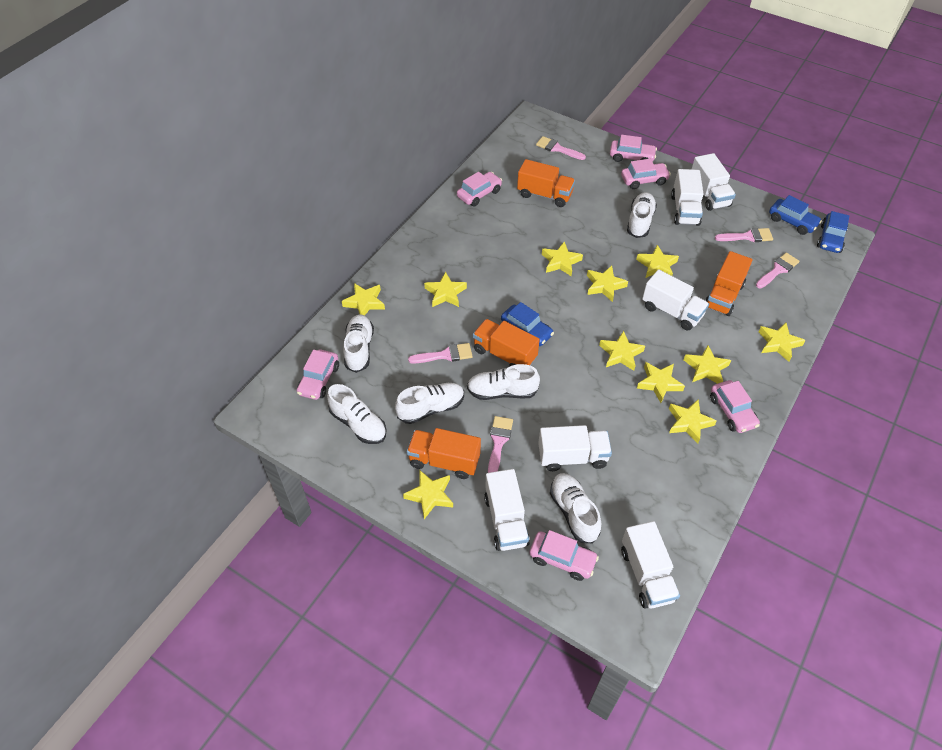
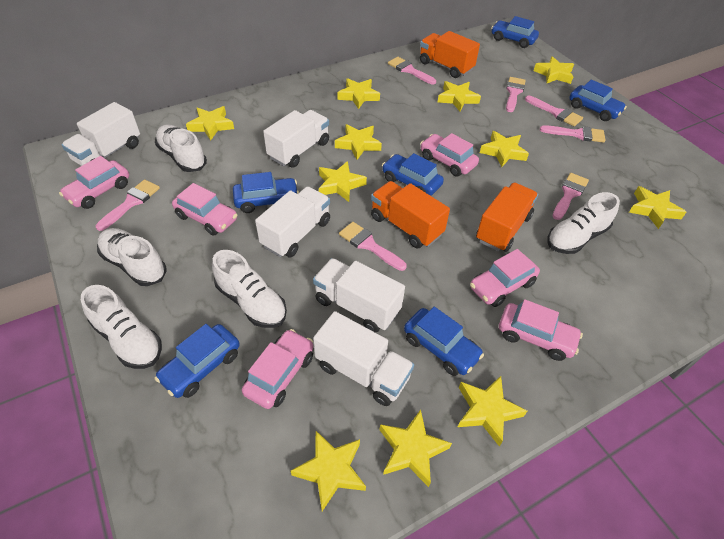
blue car: 3 -> 6
orange truck: 4 -> 3
pink brush: 5 -> 7
white shoe: 6 -> 5
white truck: 6 -> 5

